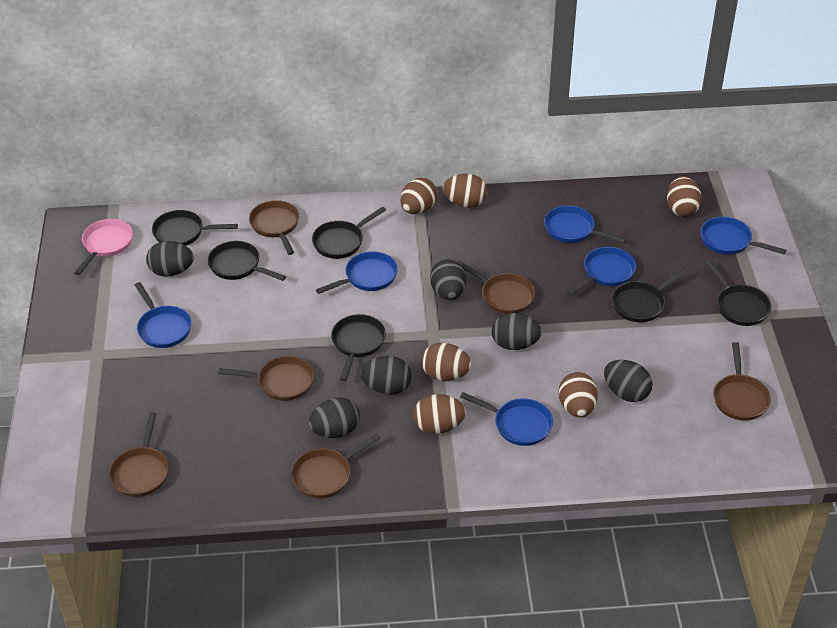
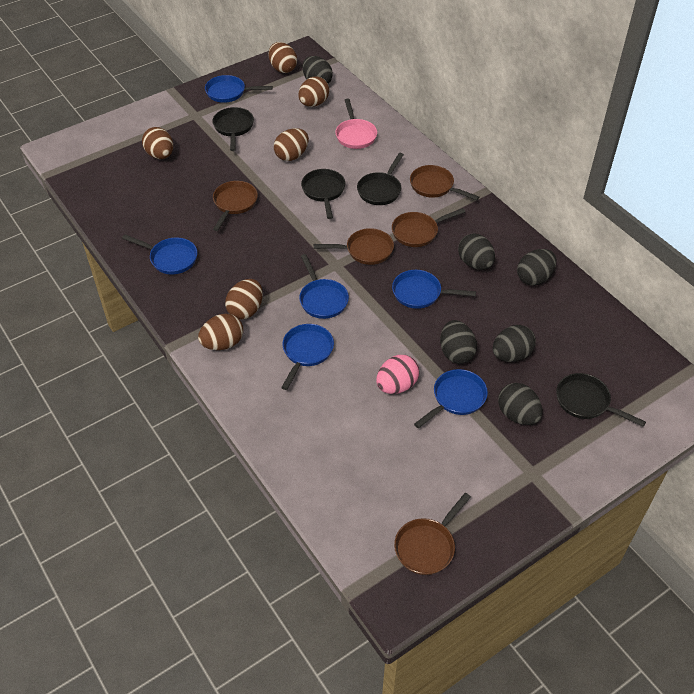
black pan: 6 -> 4
brown pan: 6 -> 5
pink egg: 0 -> 1

